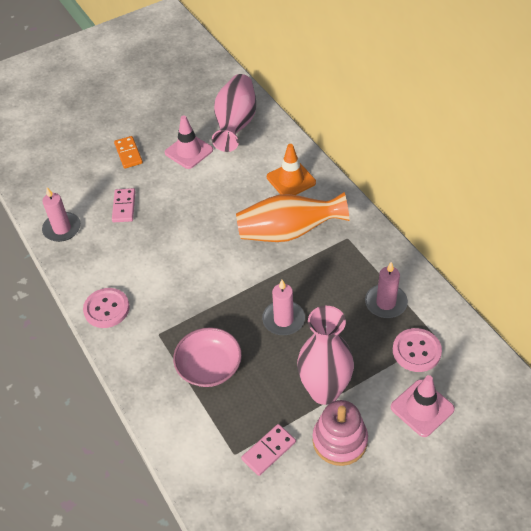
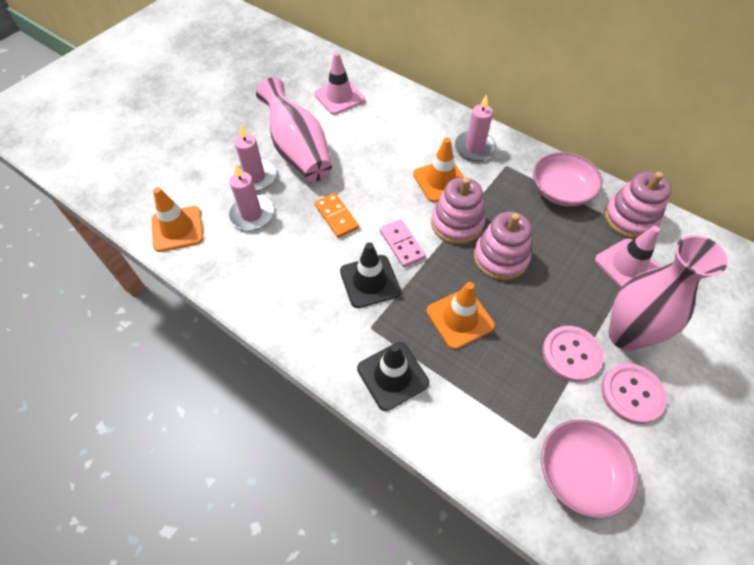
black traffic cone: 0 -> 2
orange traffic cone: 1 -> 3
orange vase: 1 -> 0
pink bowl: 1 -> 2
pink domino: 2 -> 1
pink stacking toy: 1 -> 3

